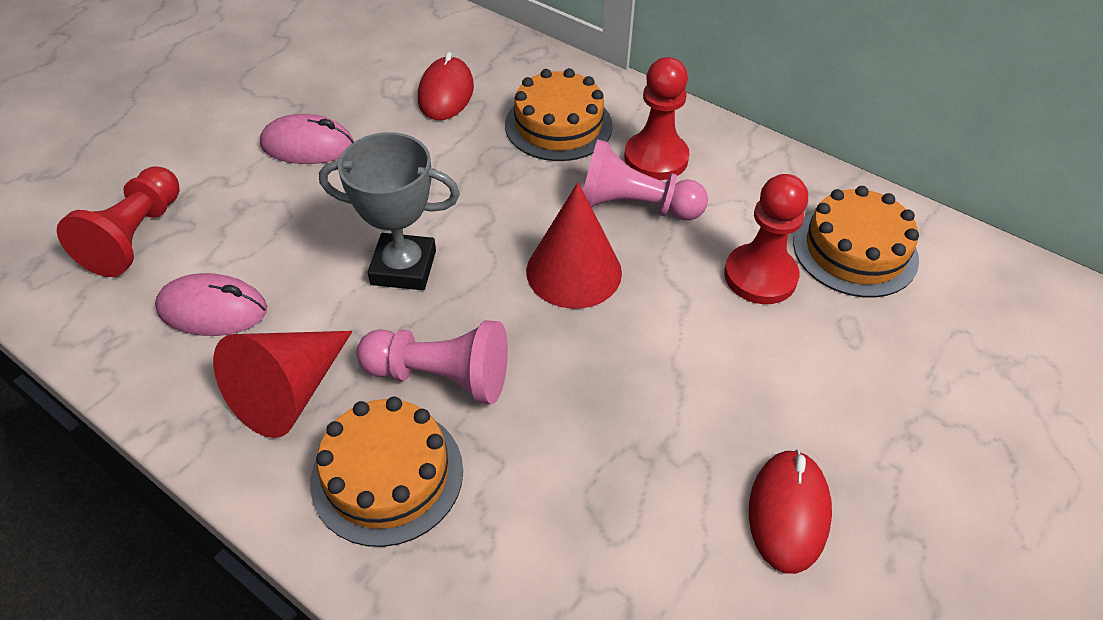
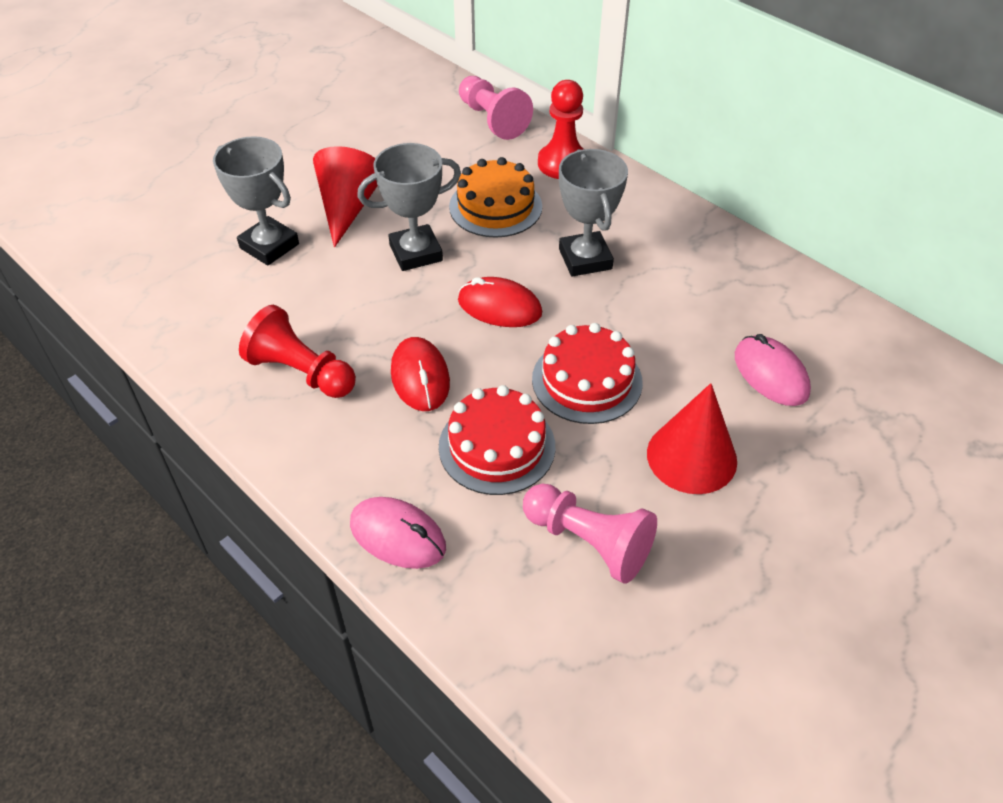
grey trophy: 1 -> 3
orange cake: 3 -> 1
red cake: 0 -> 2
red pawn: 3 -> 2

